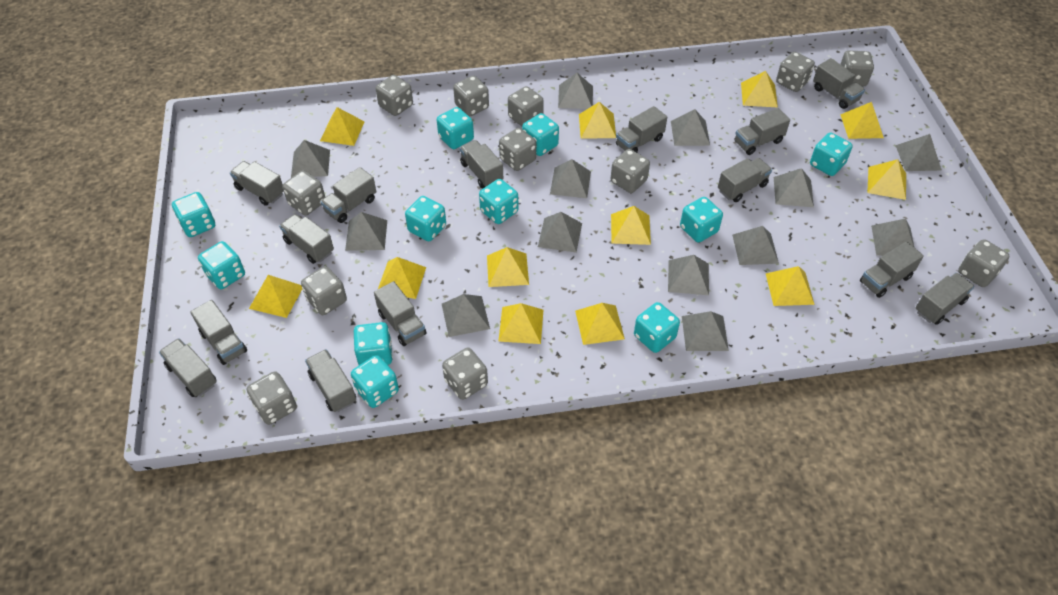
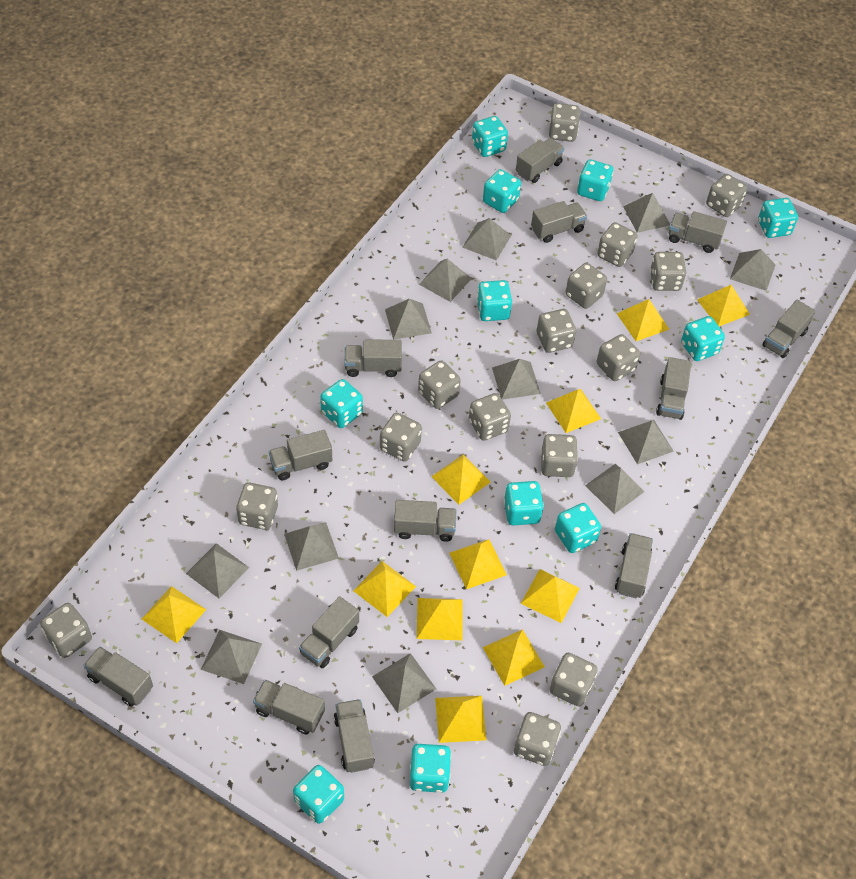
grey dice: 12 -> 15
grey pyramid: 13 -> 12
grey truck: 14 -> 13
yellow pyramid: 12 -> 11

